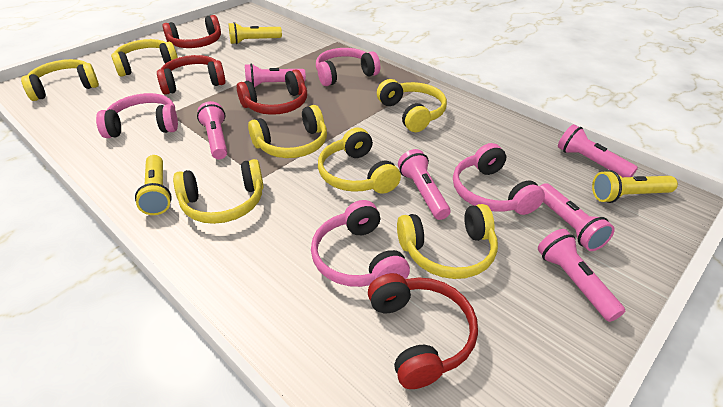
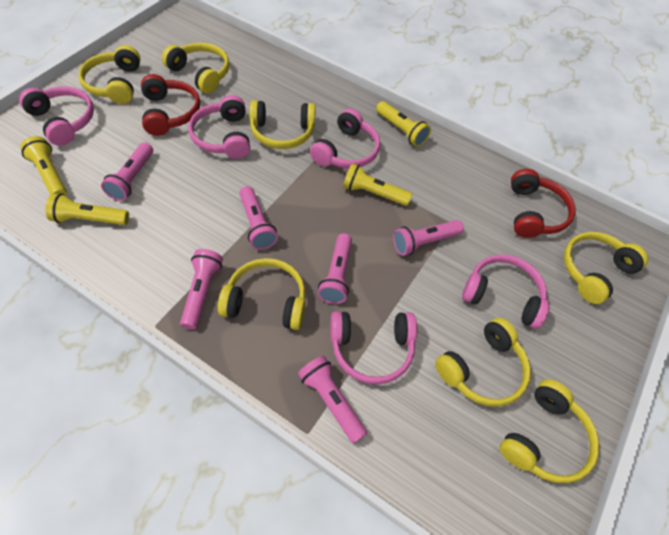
pink headphones: 4 -> 5
red headphones: 4 -> 2
yellow flashlight: 3 -> 4

